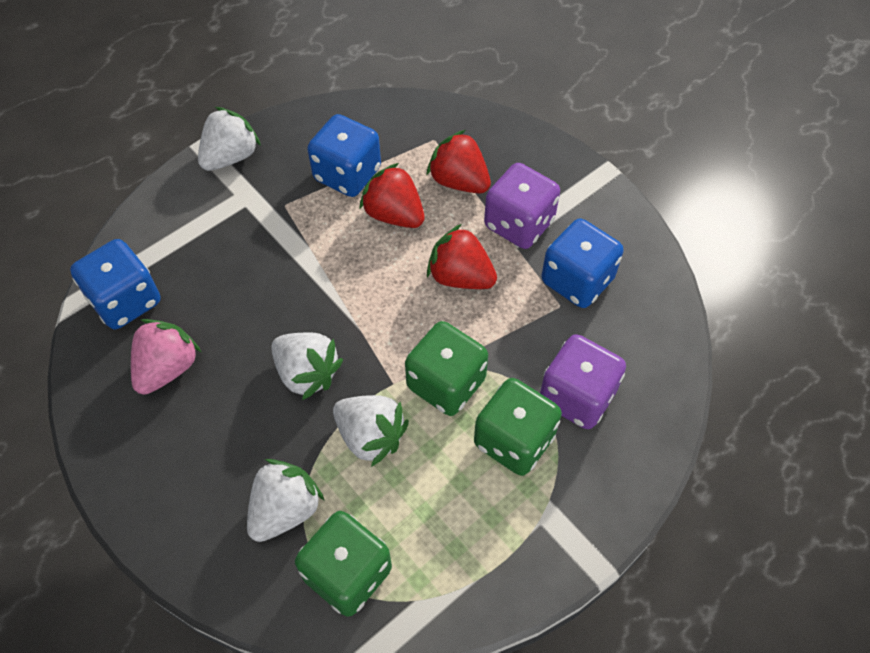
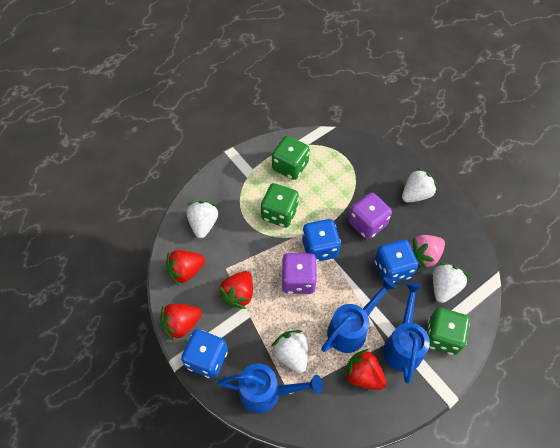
blue watering can: 0 -> 3
red strawberry: 3 -> 4

